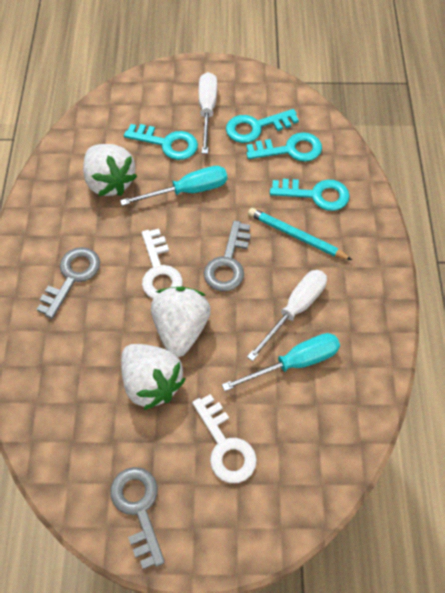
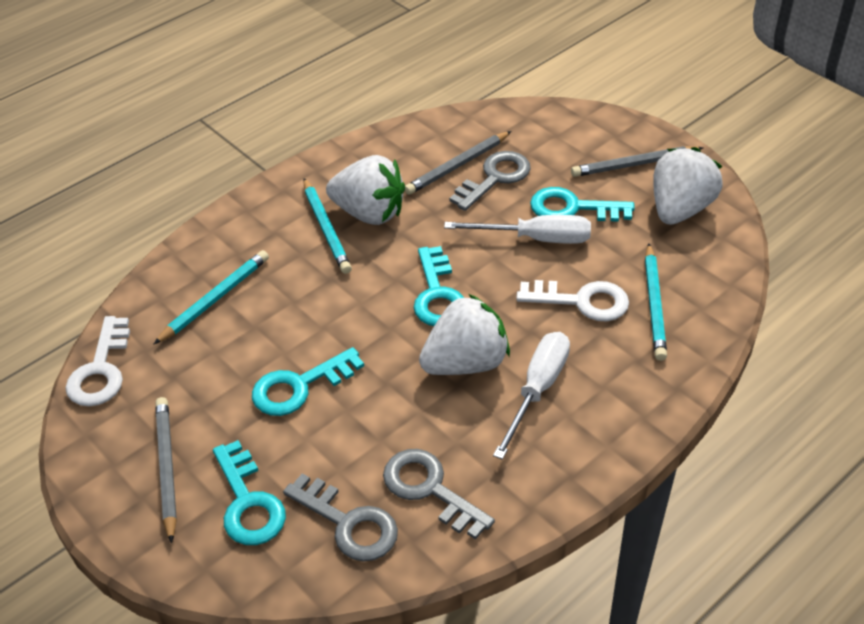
grey pencil: 0 -> 3
turquoise pencil: 1 -> 3
turquoise screwdriver: 2 -> 0

